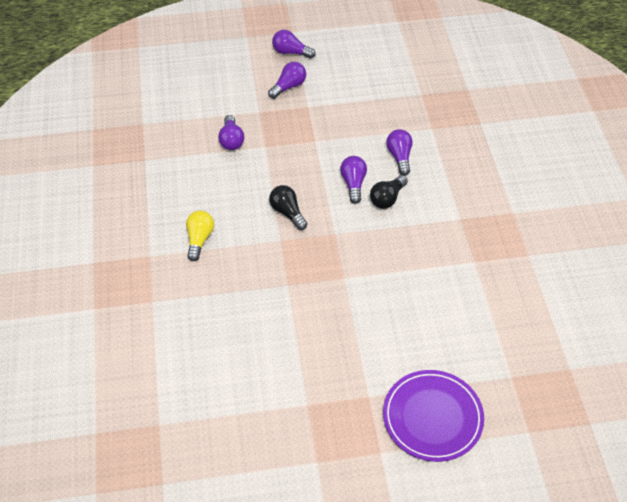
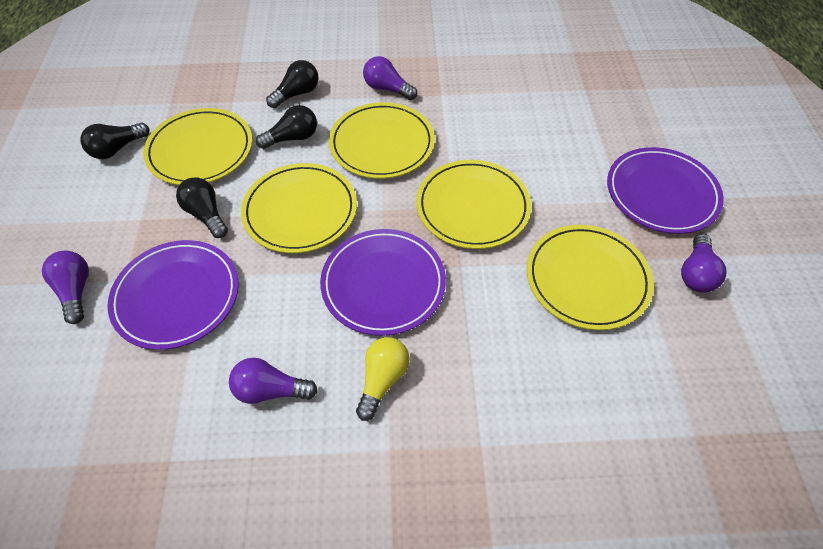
black light bulb: 2 -> 4
purple light bulb: 5 -> 4
purple plate: 1 -> 3
yellow plate: 0 -> 5

